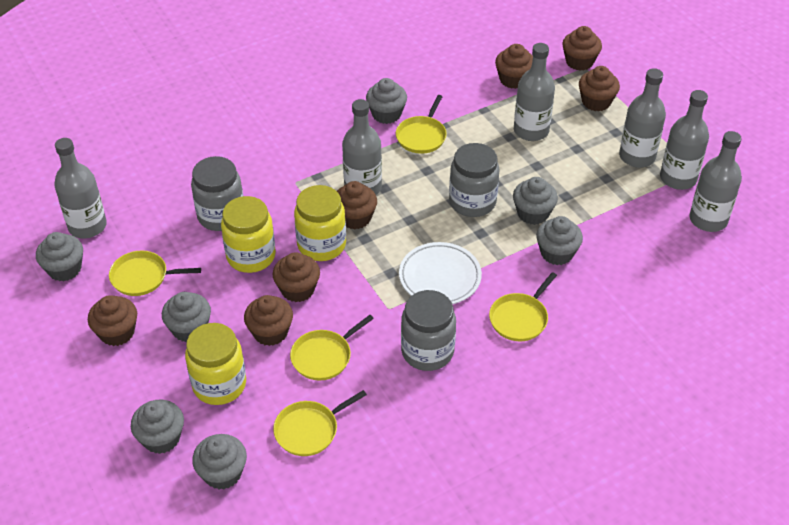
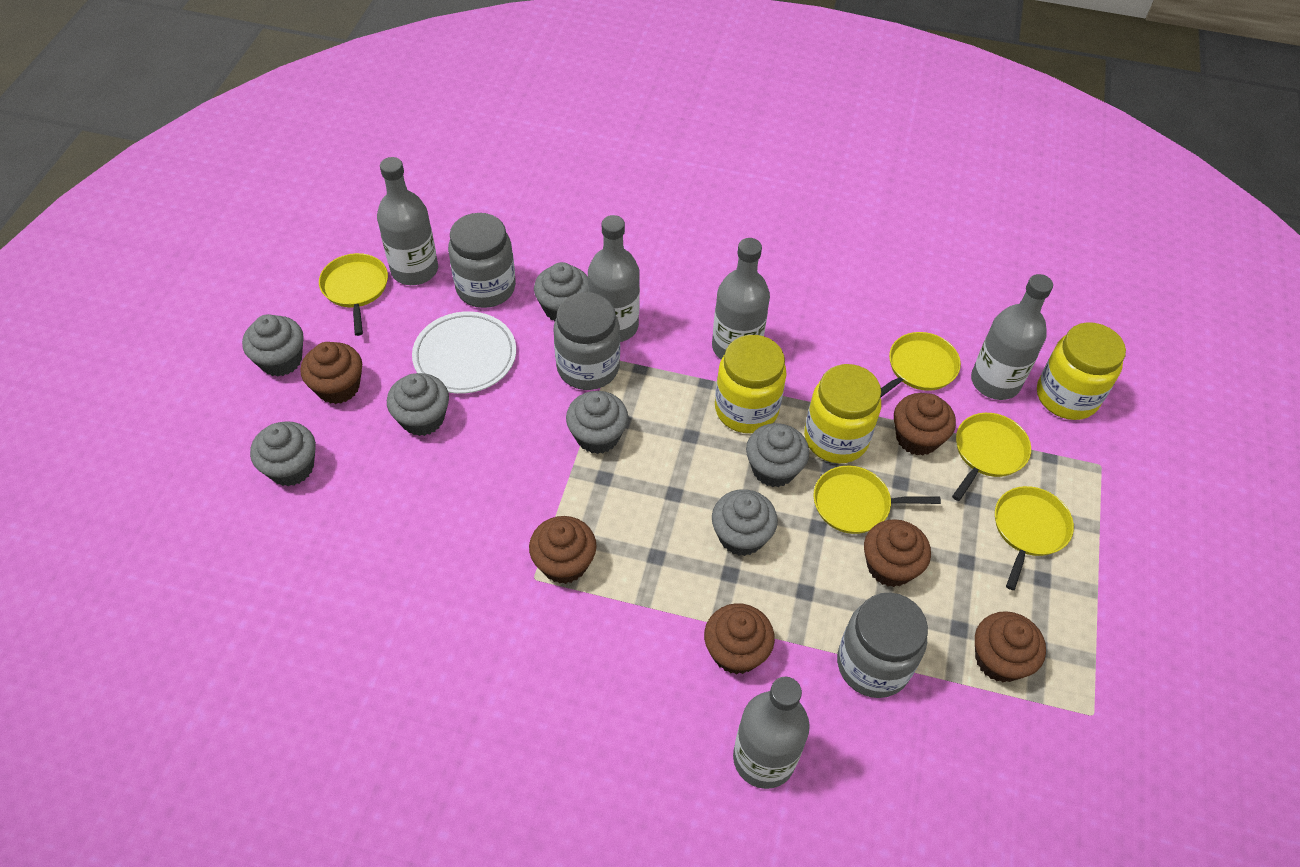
brown cupcake: 7 -> 6
grey bottle: 6 -> 5

